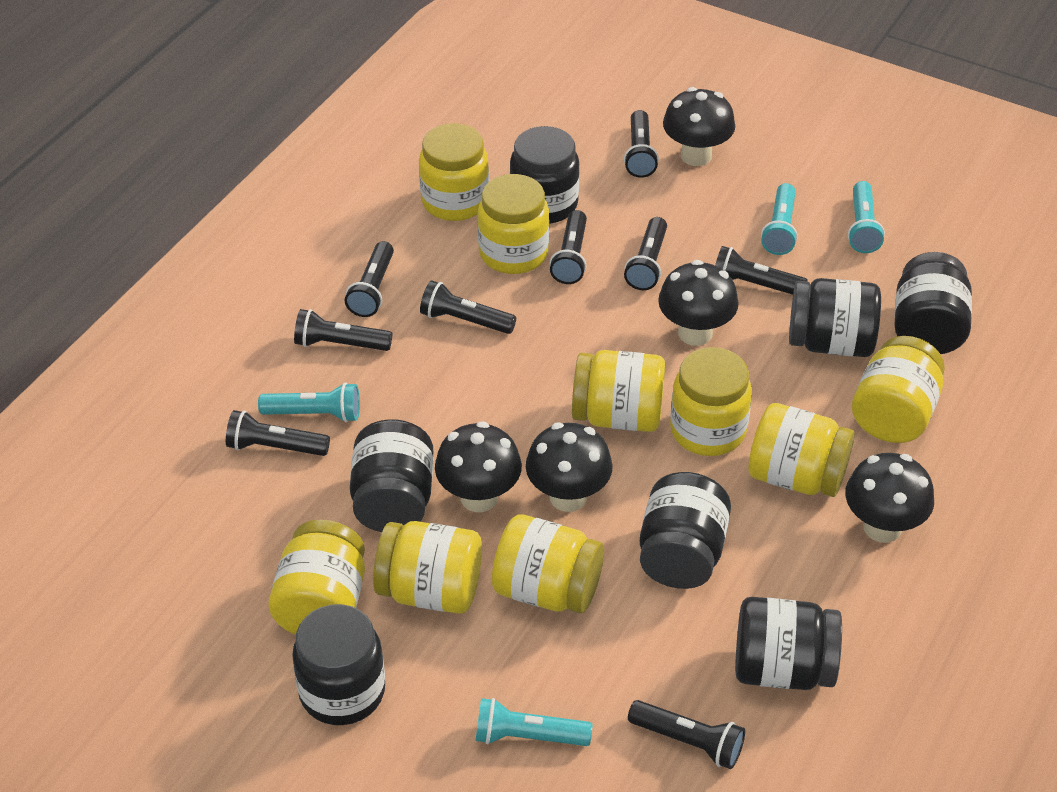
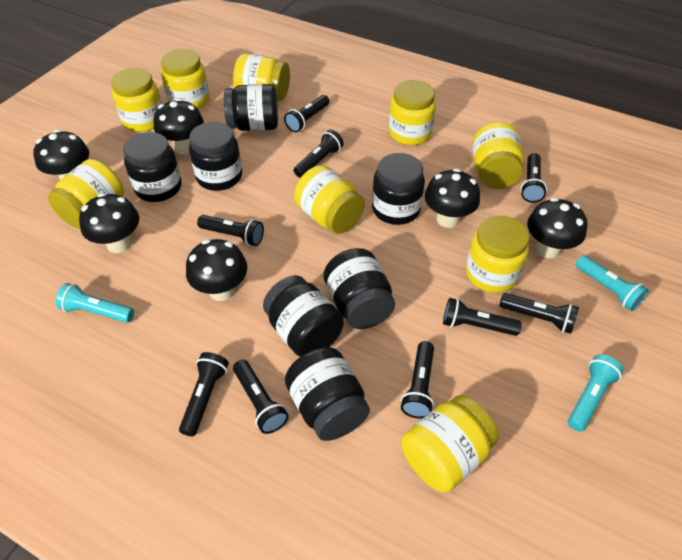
black mushroom: 5 -> 6
turquoise flashlight: 4 -> 3

